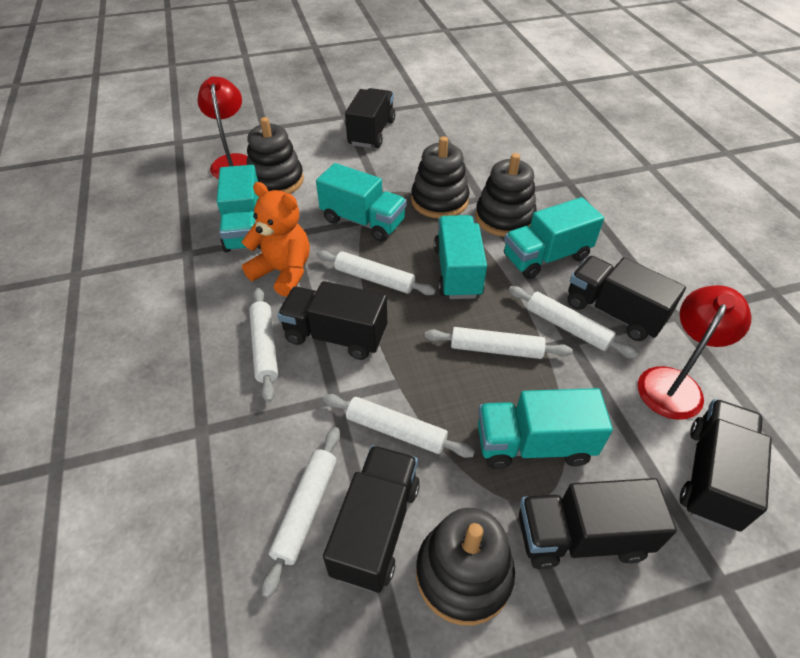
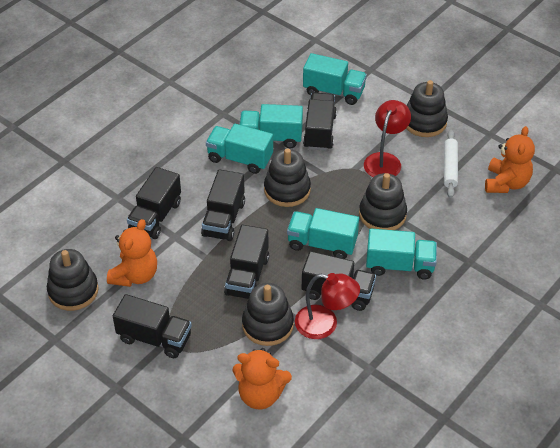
black stacking toy: 4 -> 5
orange teddy bear: 1 -> 3
white rolling pin: 6 -> 1

